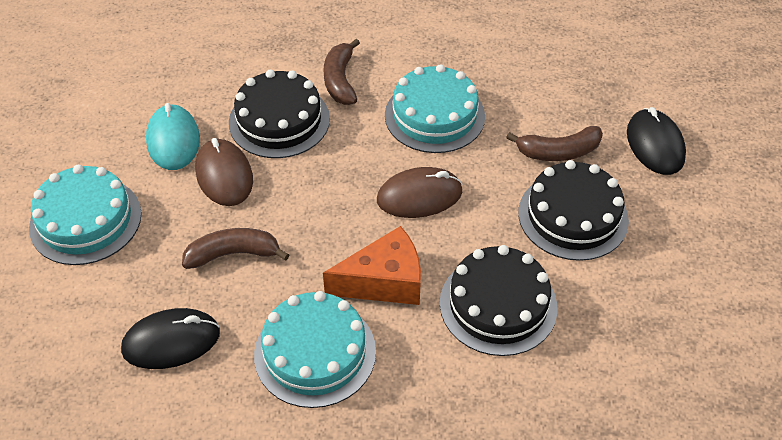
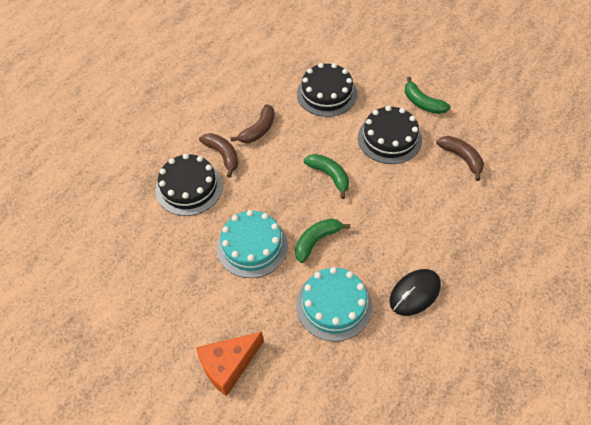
black mouse: 2 -> 1
brown mouse: 2 -> 0
green banana: 0 -> 3
turquoise cake: 3 -> 2
turquoise mouse: 1 -> 0

